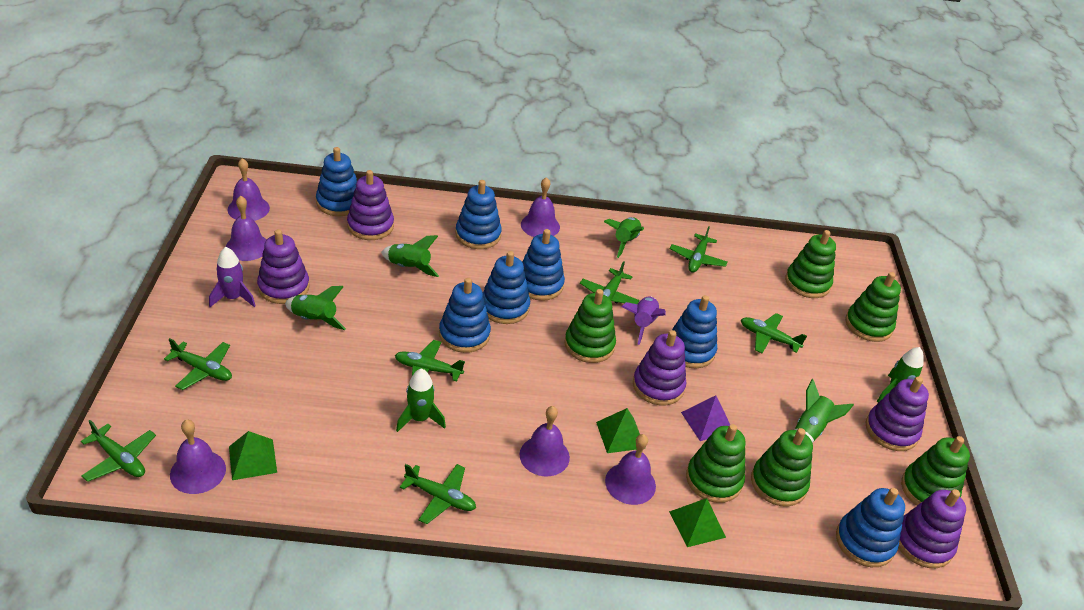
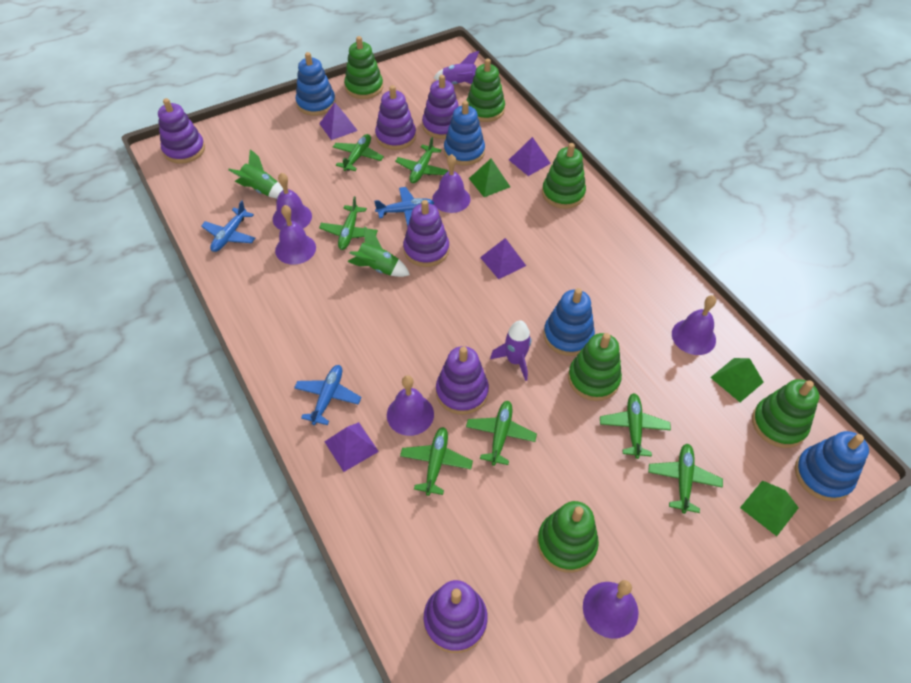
blue plane: 0 -> 3
blue stacking toy: 7 -> 4
green rocket: 6 -> 2
purple pyramid: 1 -> 4
purple stacking toy: 5 -> 6

